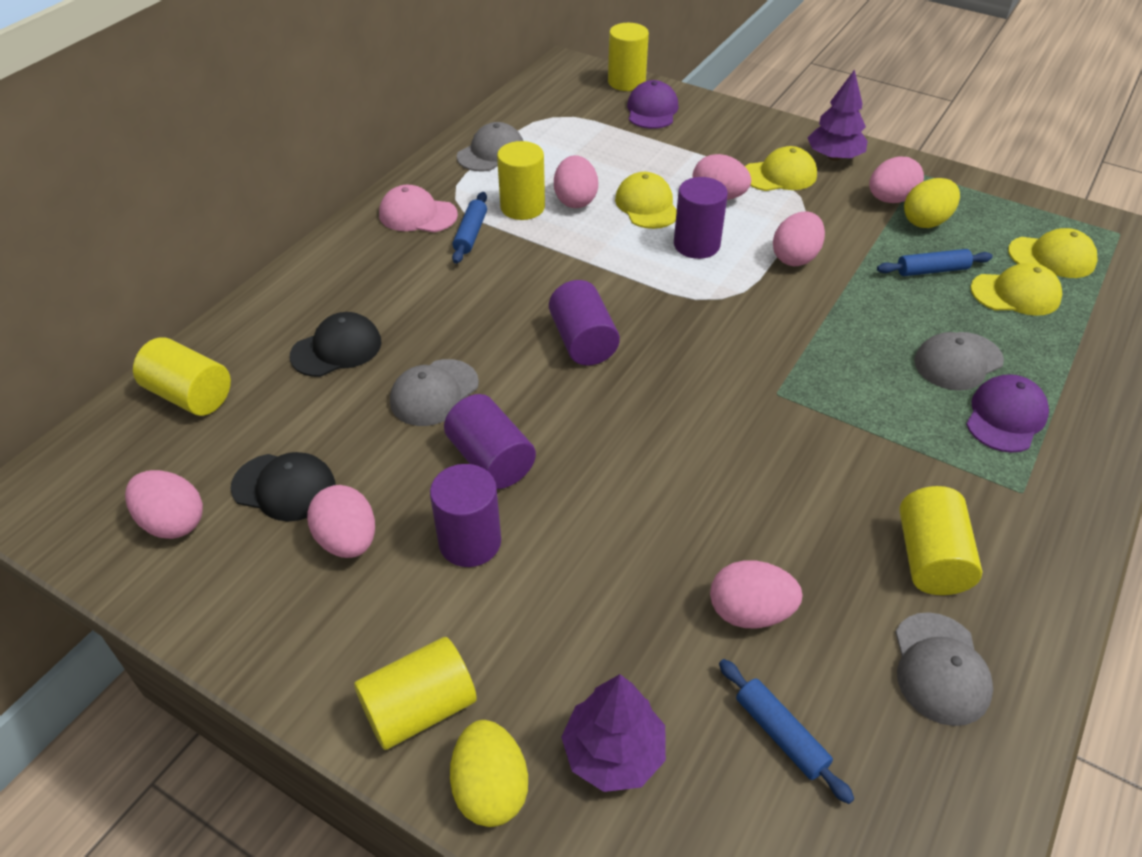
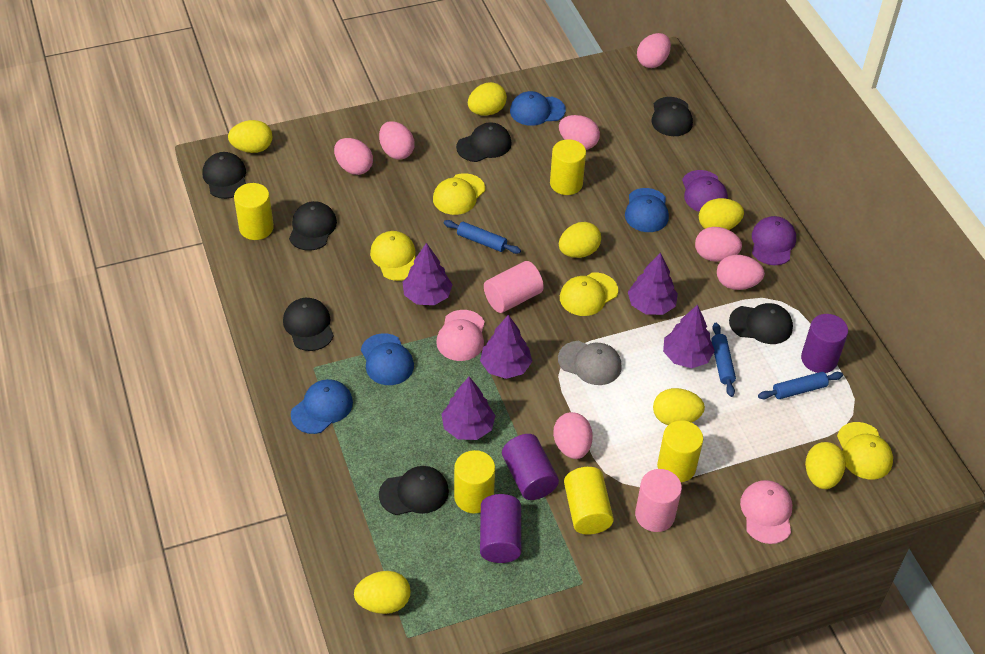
black cap: 2 -> 7
blue cap: 0 -> 4
grey cap: 4 -> 1
pink cap: 1 -> 2
pink cylinder: 0 -> 2
purple cylinder: 4 -> 3
purple tree: 2 -> 5
yellow egg: 2 -> 7

